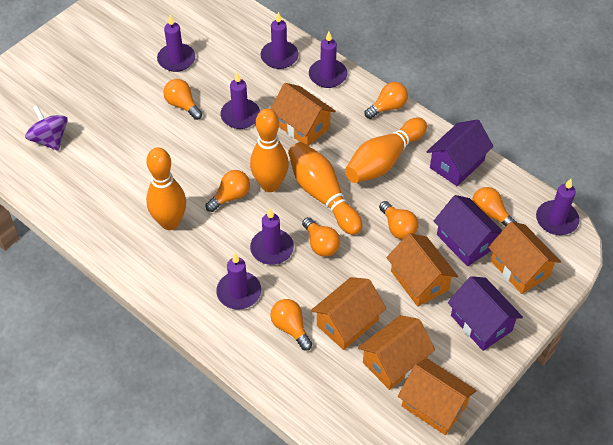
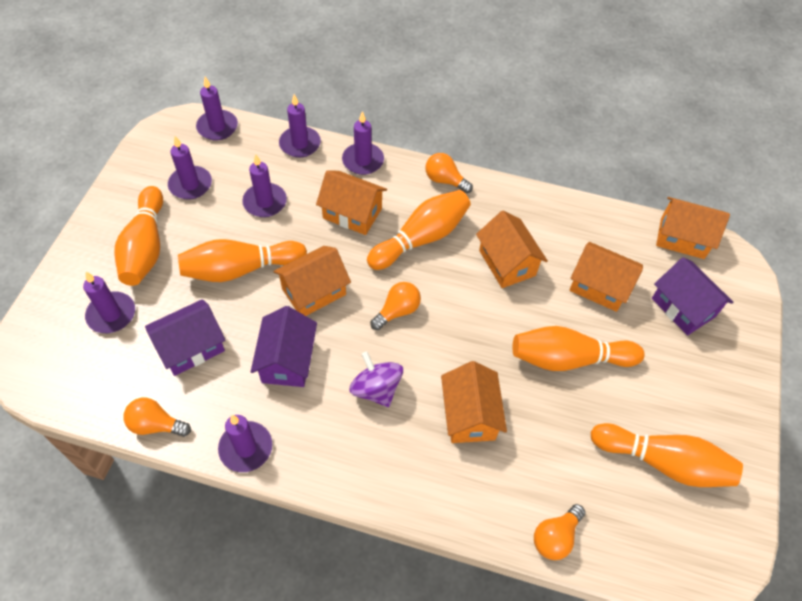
orange bowling pin: 4 -> 5
orange light bulb: 7 -> 4

